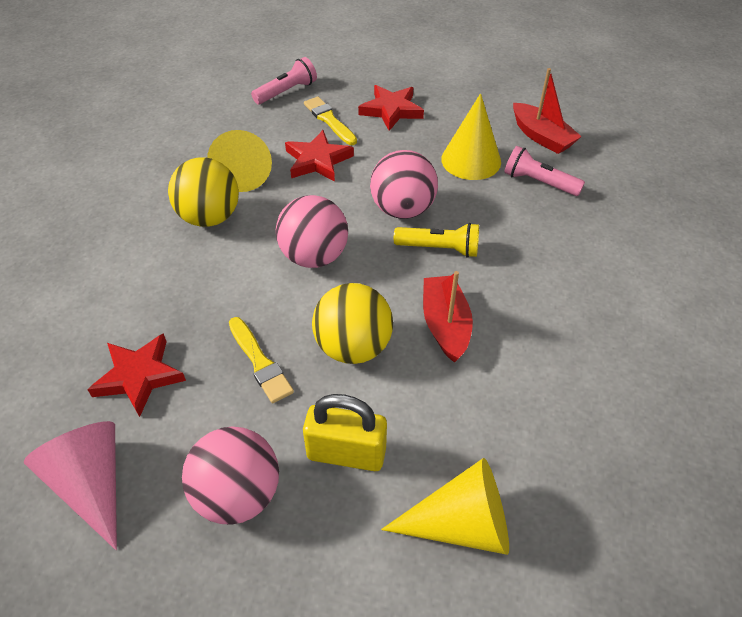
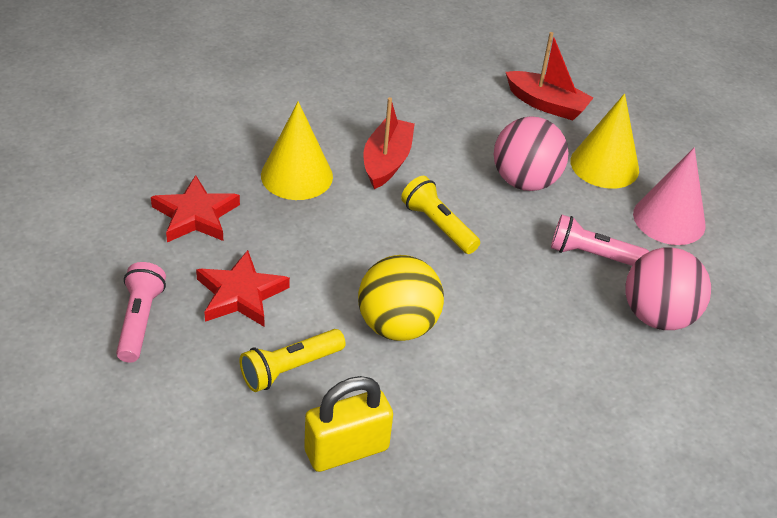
pink ball: 3 -> 2
red star: 3 -> 2
yellow ball: 2 -> 1
yellow brush: 2 -> 0
yellow cone: 3 -> 2
yellow flashlight: 1 -> 2

